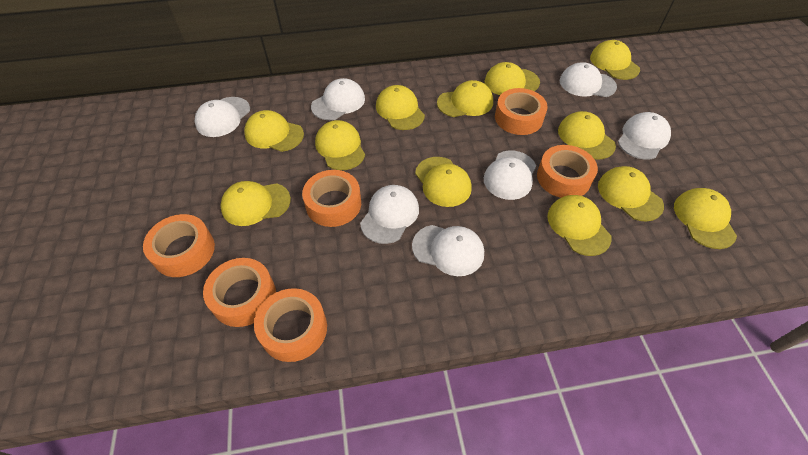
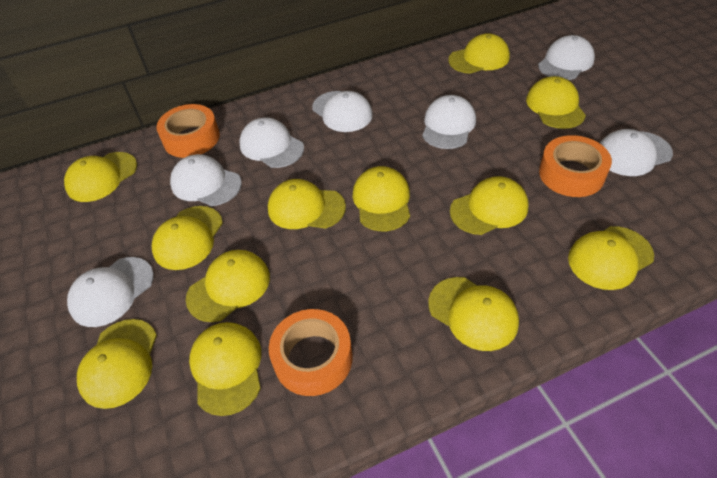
orange tape: 6 -> 3

